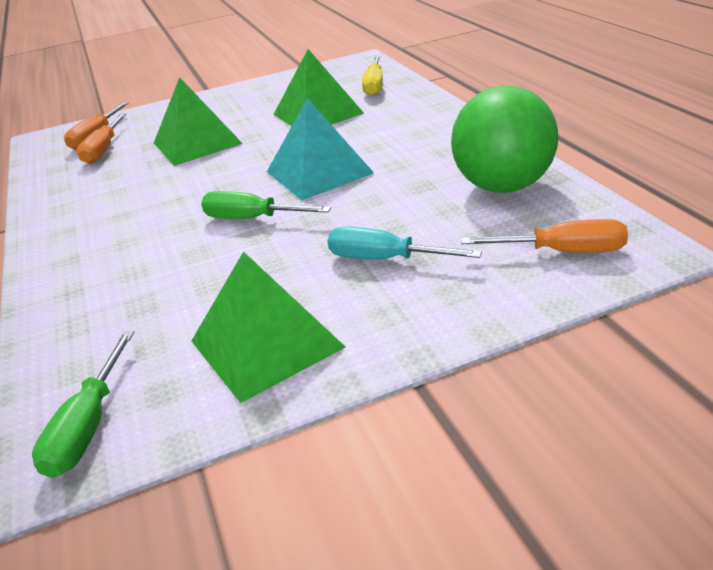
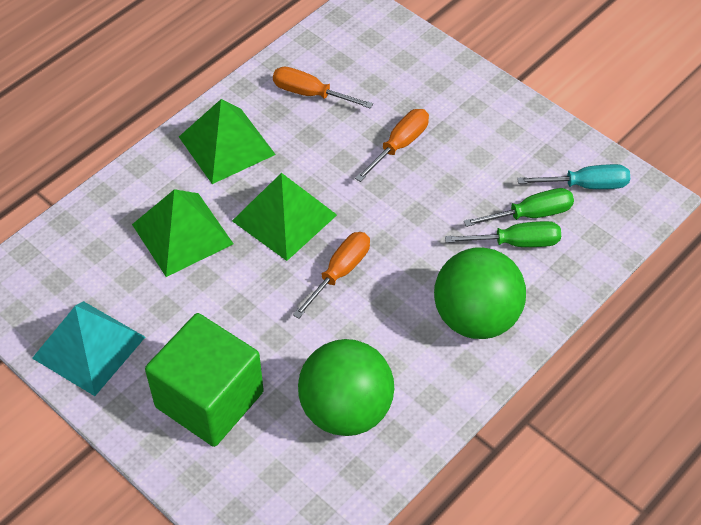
green ball: 1 -> 2
green cube: 0 -> 1
yellow screwdriver: 1 -> 0

